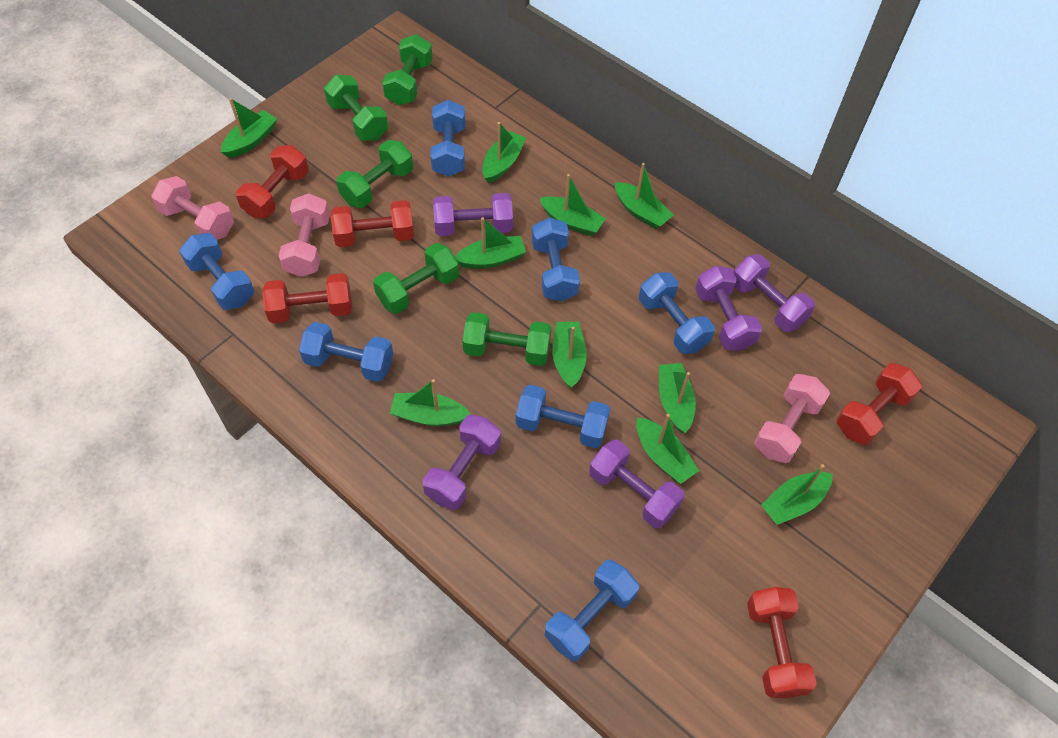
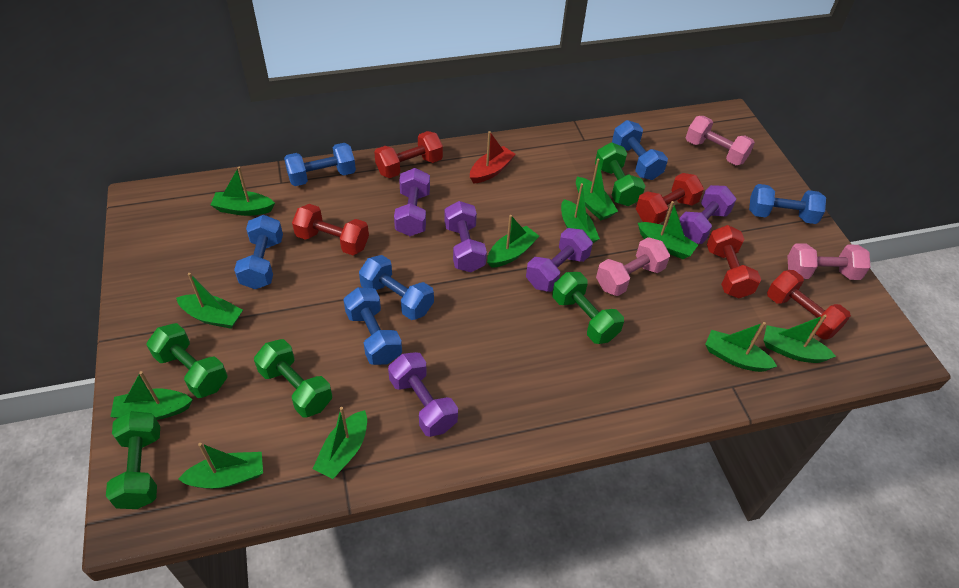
blue dumbbell: 7 -> 6
green boat: 10 -> 11
red boat: 0 -> 1

